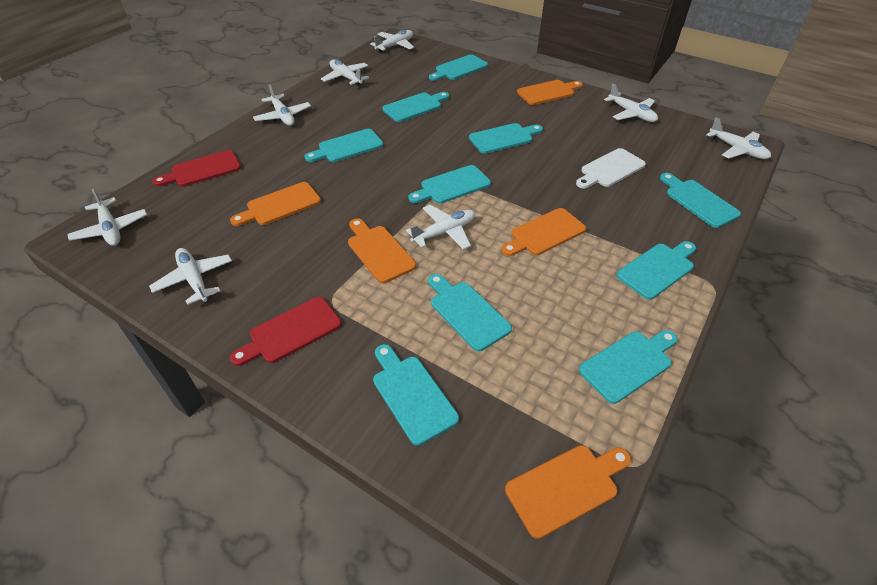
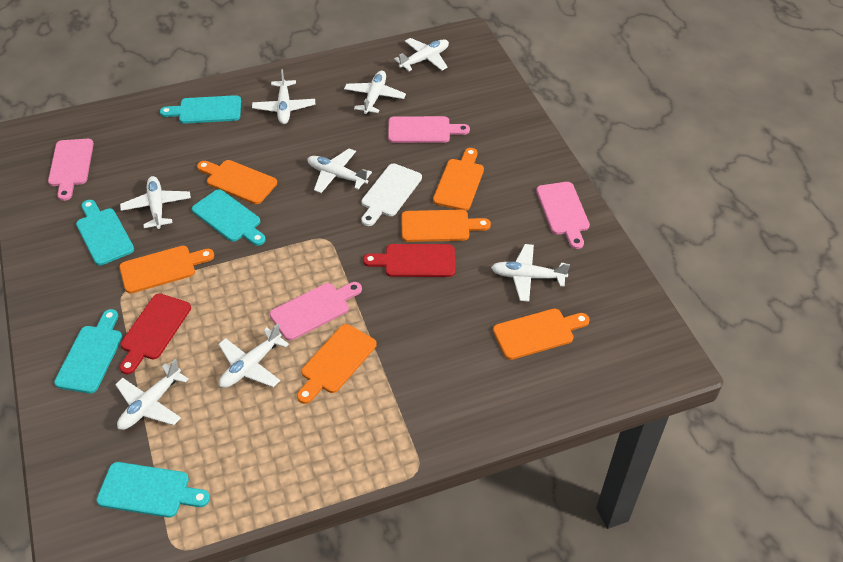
orange cutting board: 5 -> 6
pink cutting board: 0 -> 4
turquoise cutting board: 10 -> 5

